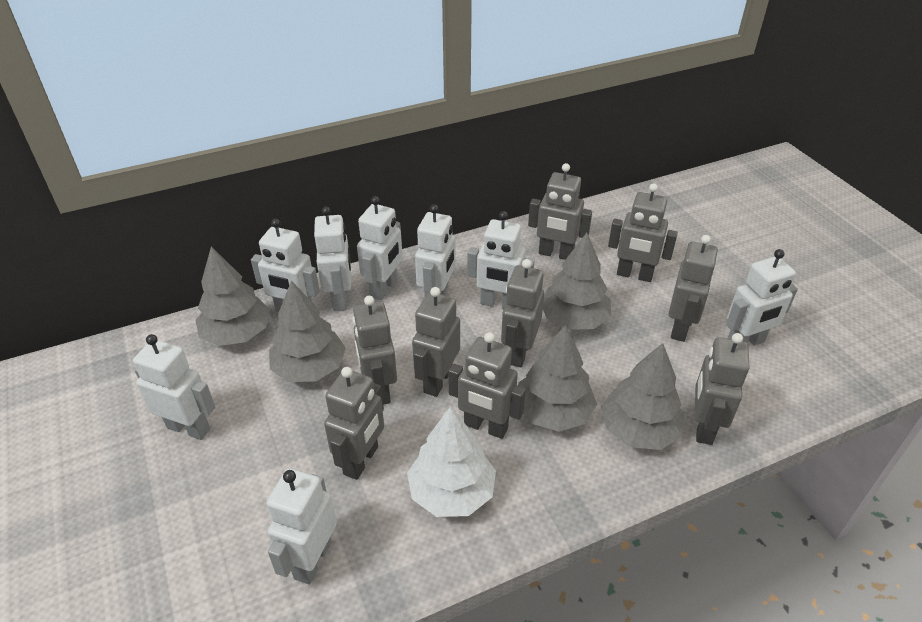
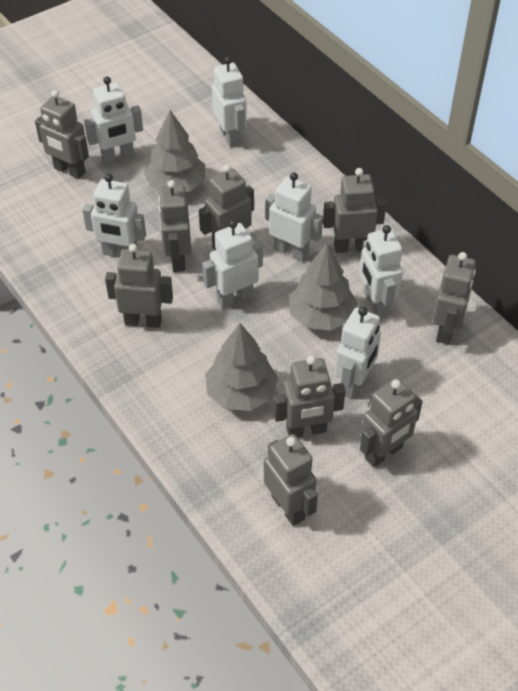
grey tree: 5 -> 3
white robot: 8 -> 7
white tree: 1 -> 0

